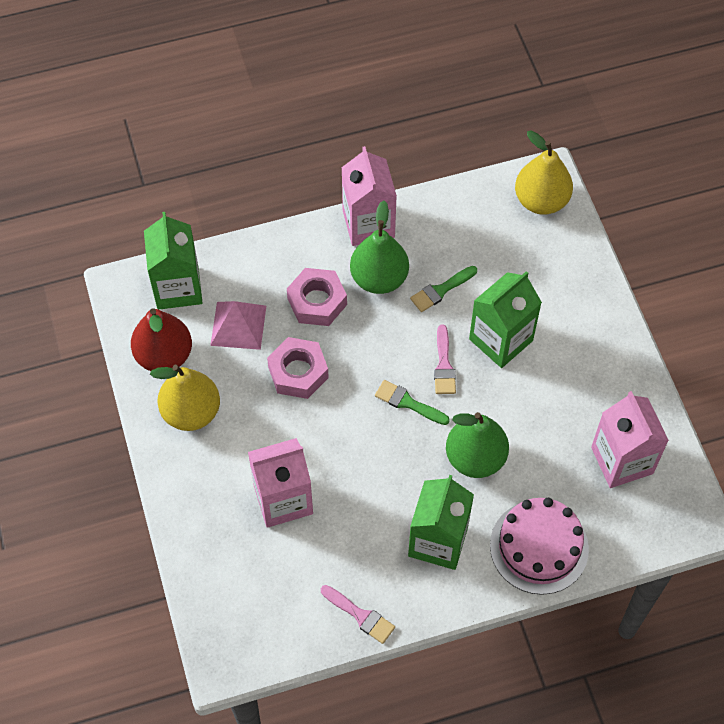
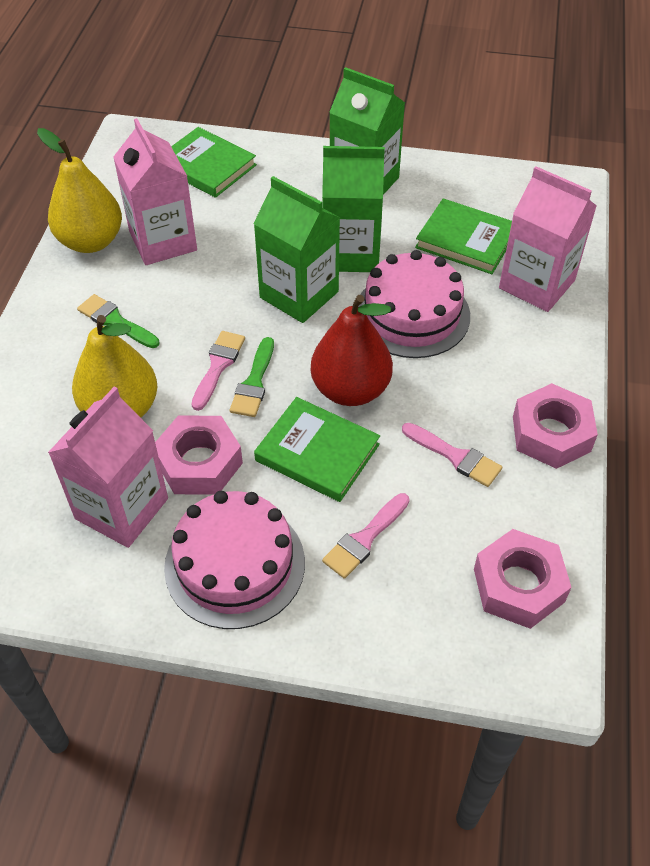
green book: 0 -> 3
green pear: 2 -> 0
pink brush: 2 -> 3
pink cake: 1 -> 2
pink nut: 2 -> 3
pink pyramid: 1 -> 0

